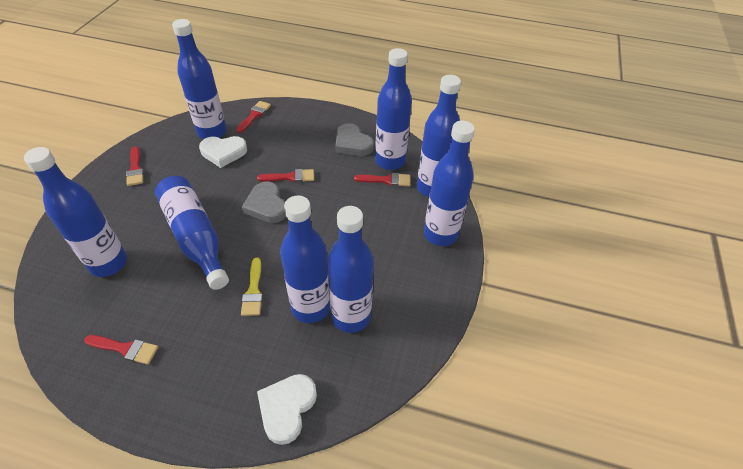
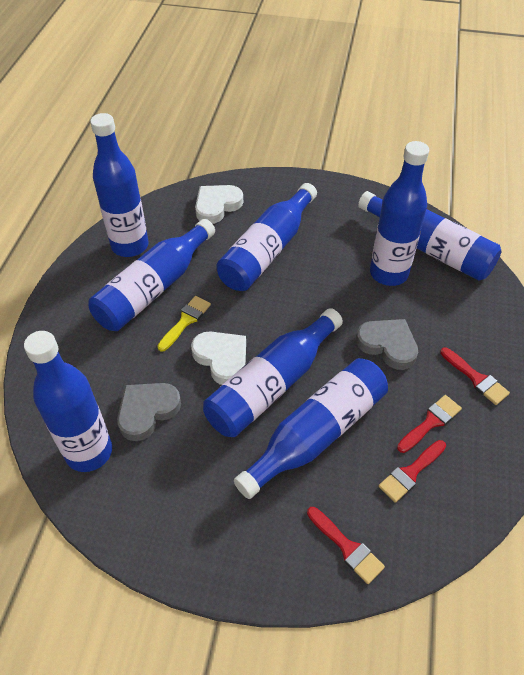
red brush: 5 -> 4

